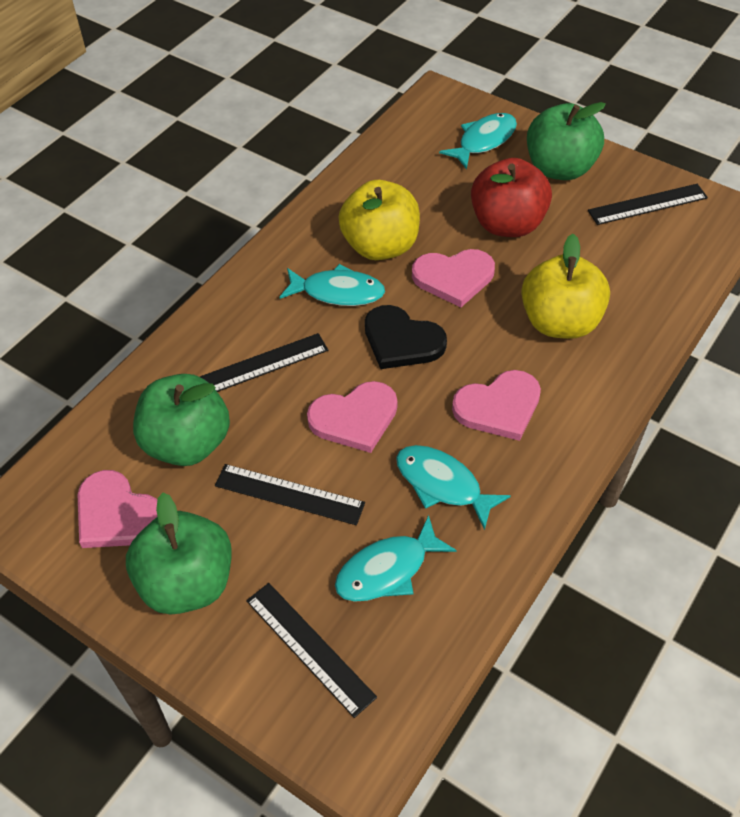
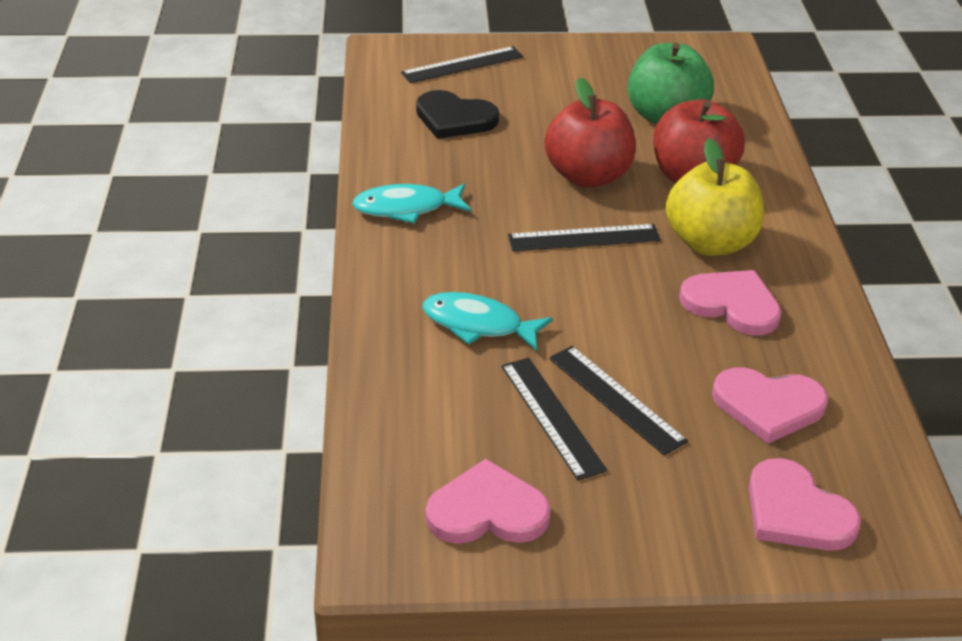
green apple: 3 -> 1
red apple: 1 -> 2
turquoise fish: 4 -> 2
yellow apple: 2 -> 1

